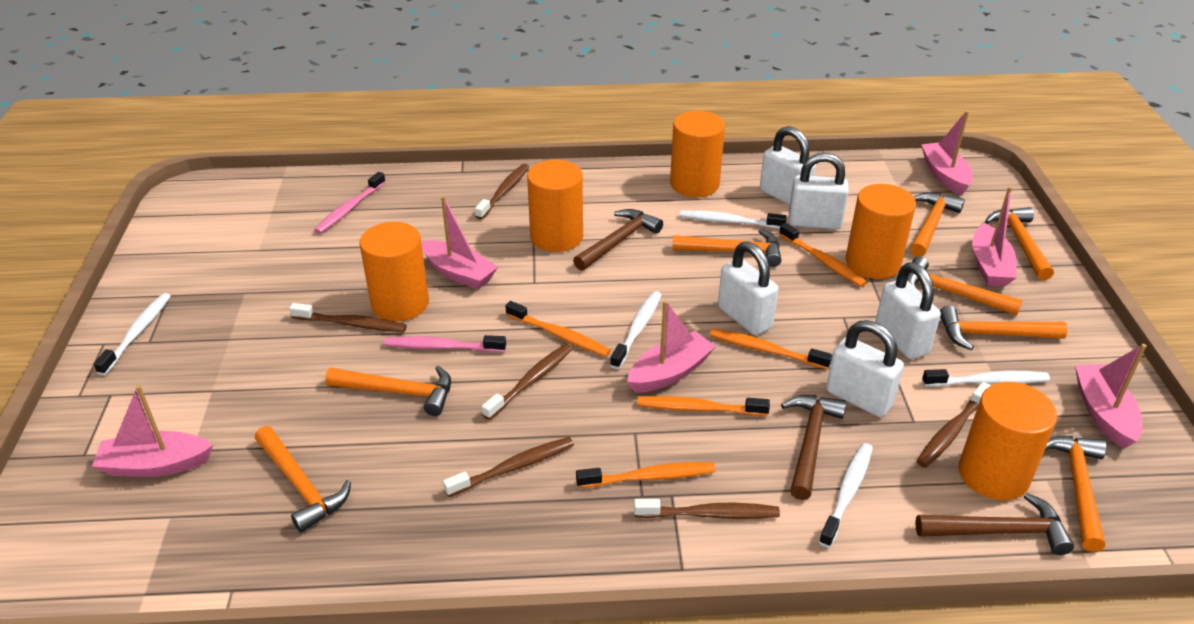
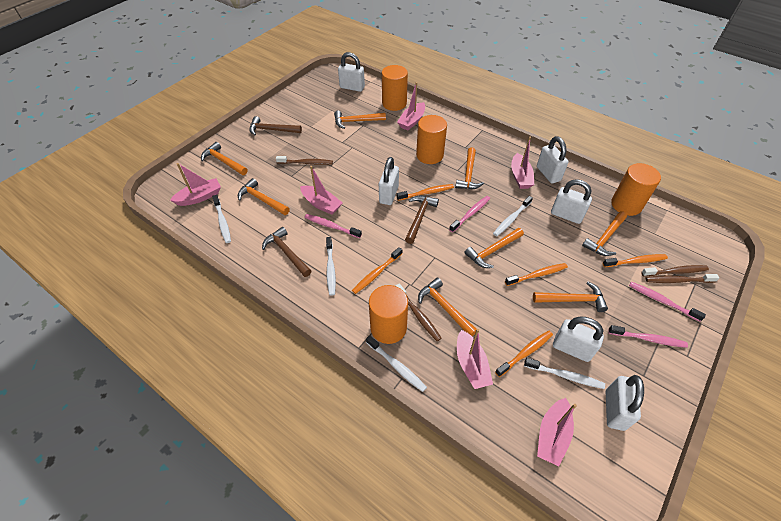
brown toothbrush: 6 -> 4
orange cylinder: 5 -> 4
pink toothbrush: 2 -> 4
white padlock: 5 -> 6

